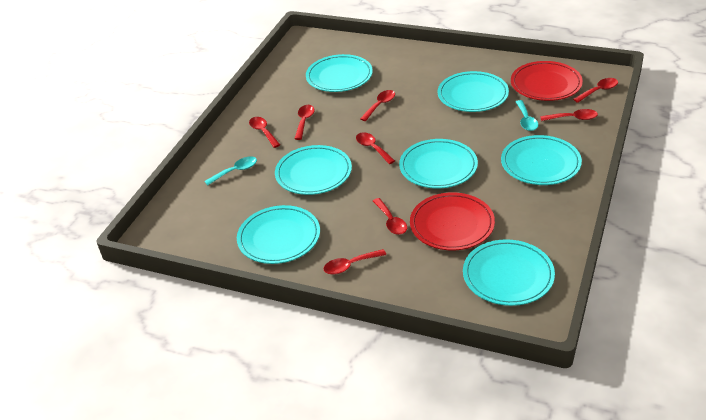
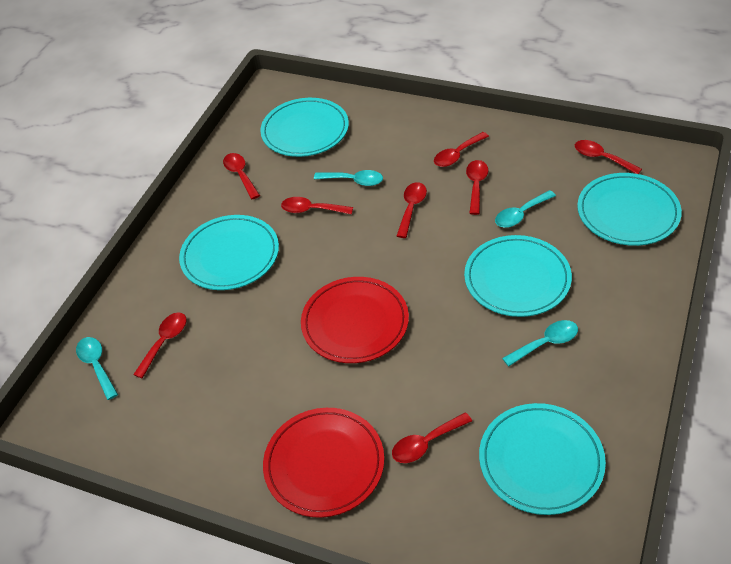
turquoise plate: 7 -> 5
turquoise spoon: 2 -> 4

